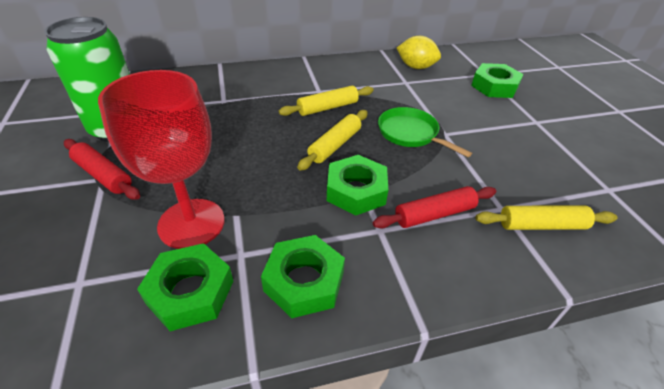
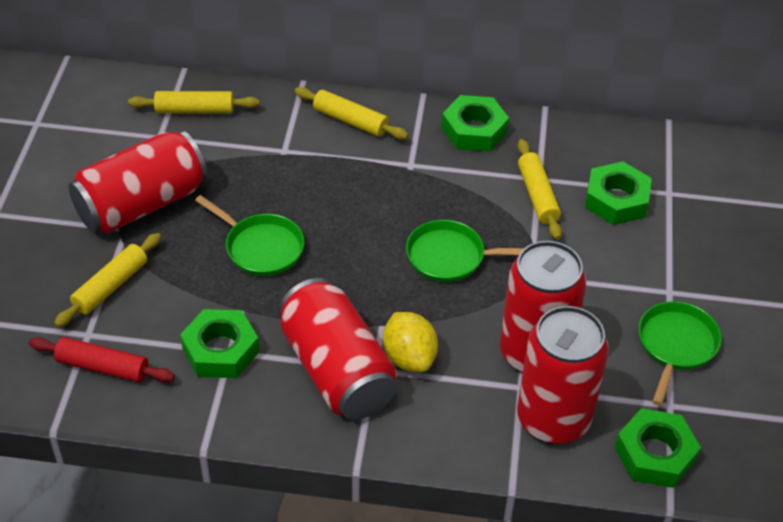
green can: 1 -> 0
green pan: 1 -> 3
red can: 0 -> 4
red goblet: 1 -> 0
red rolling pin: 2 -> 1
yellow rolling pin: 3 -> 4

